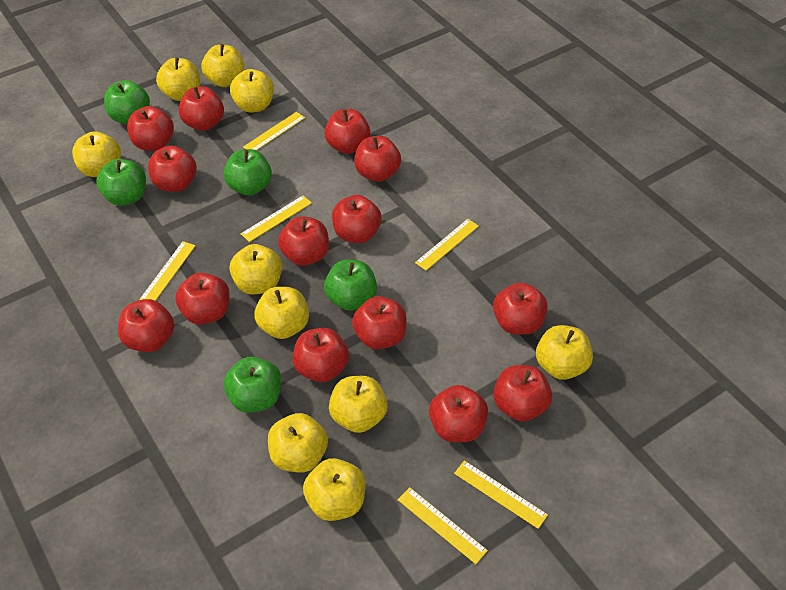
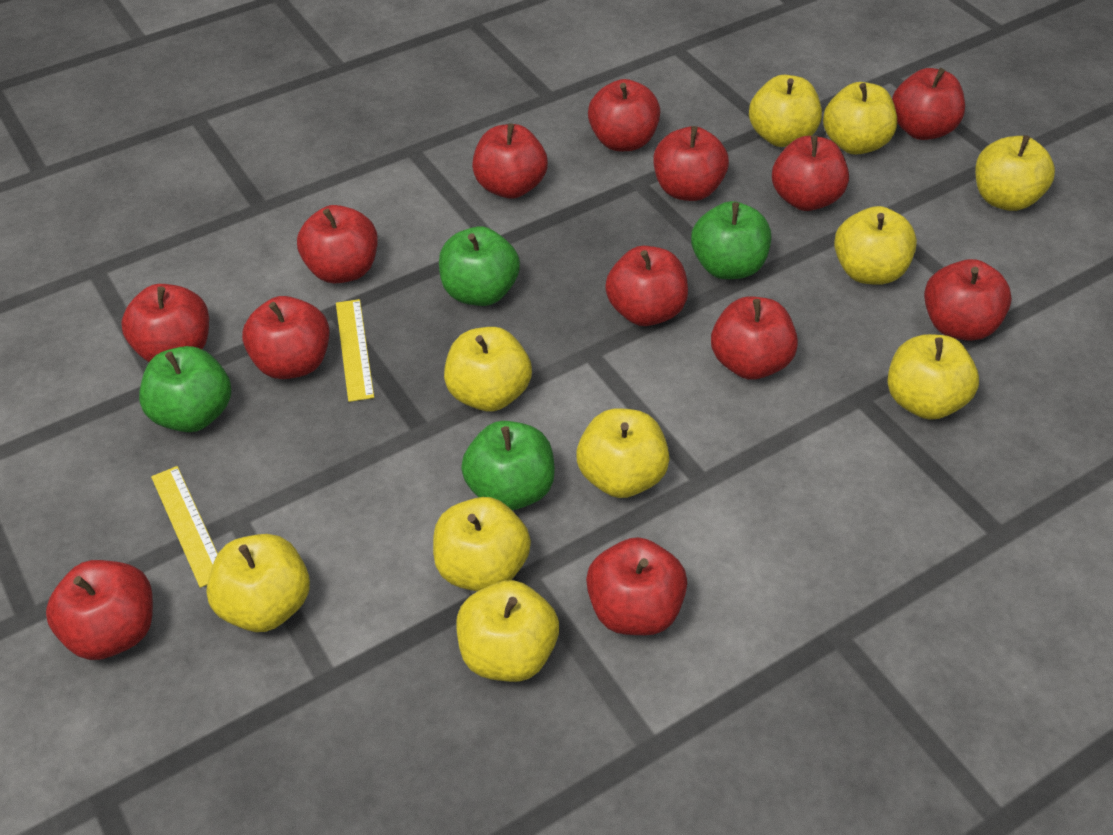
green apple: 5 -> 4
red apple: 14 -> 13
yellow ruler: 6 -> 2

